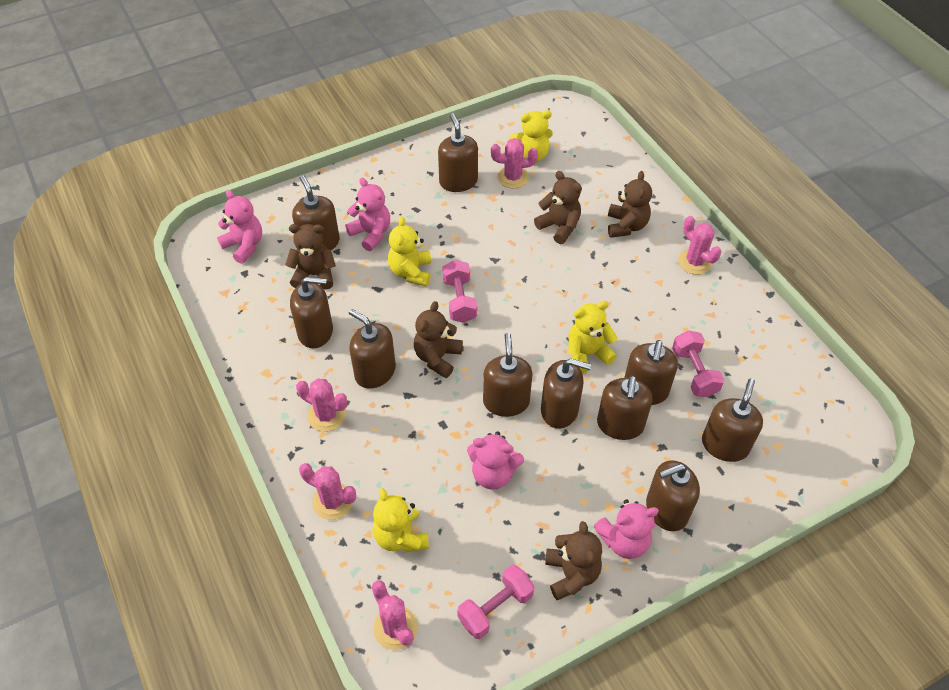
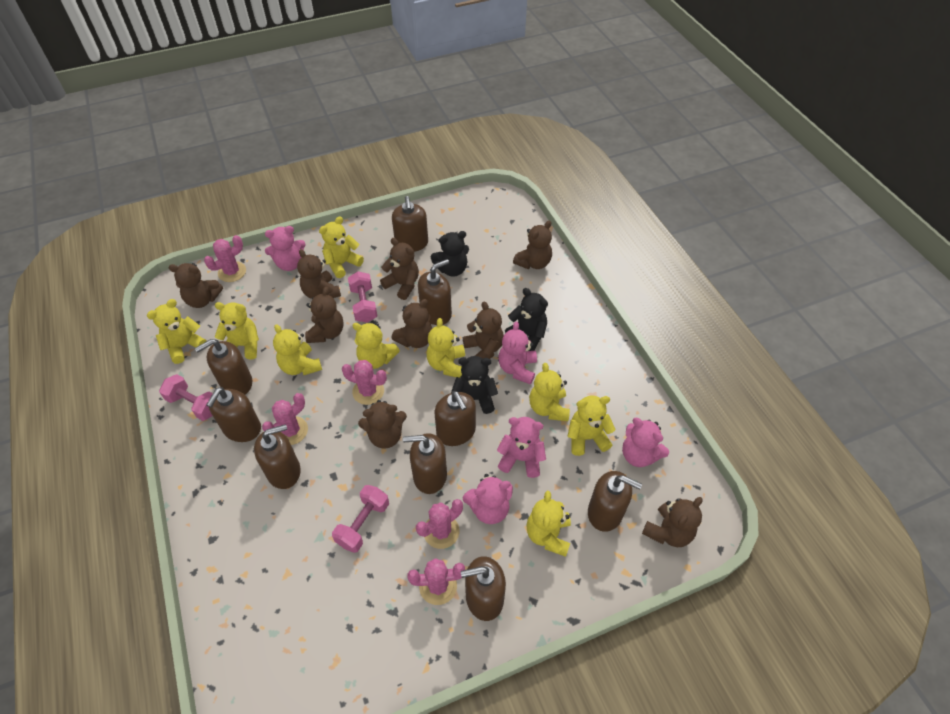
black teddy bear: 0 -> 3
brown soap dispenser: 10 -> 9
brown teddy bear: 5 -> 9
pink teddy bear: 4 -> 5
yellow teddy bear: 4 -> 9

